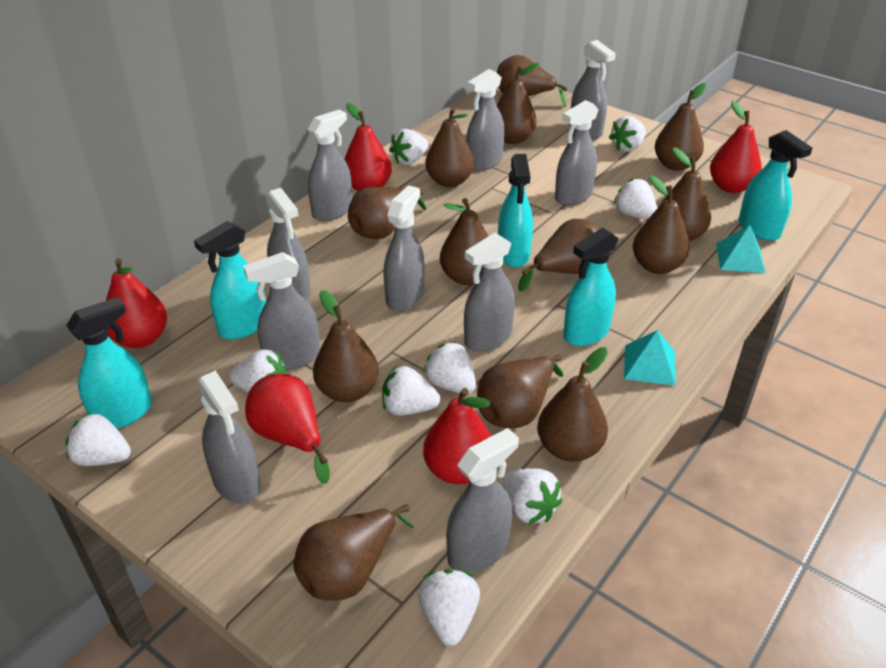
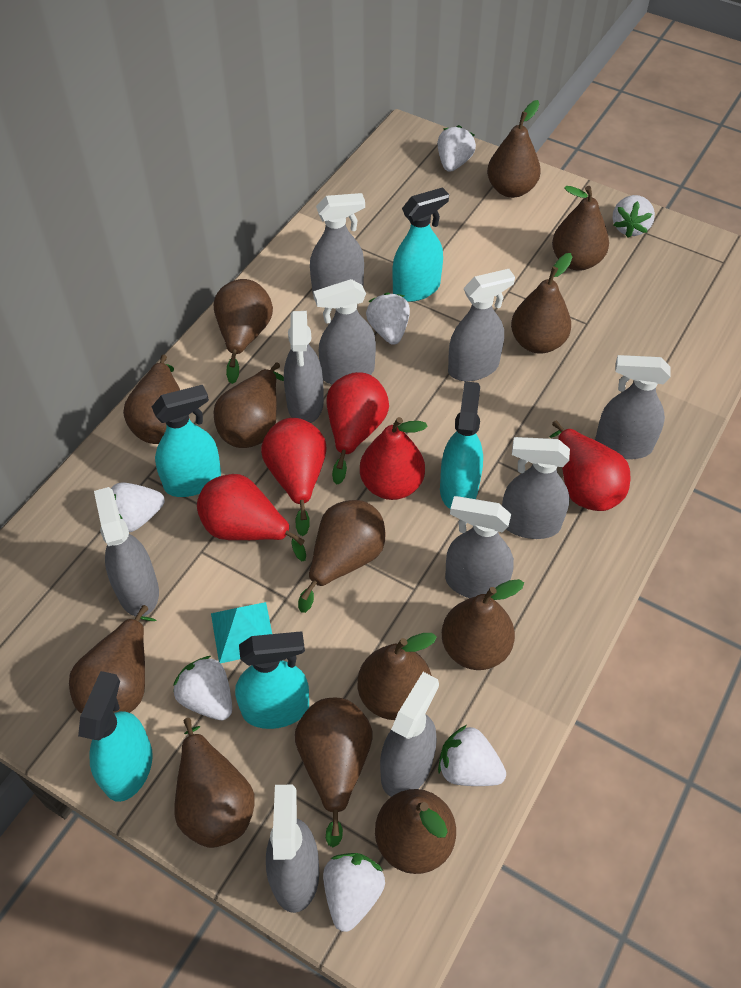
turquoise pyramid: 2 -> 1
white strawberry: 9 -> 7

